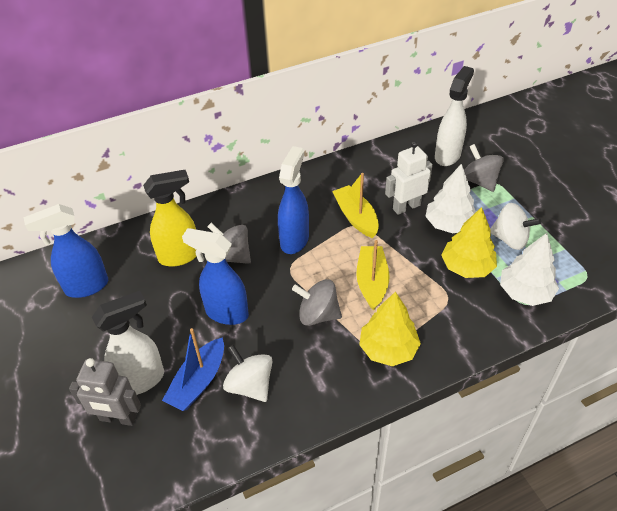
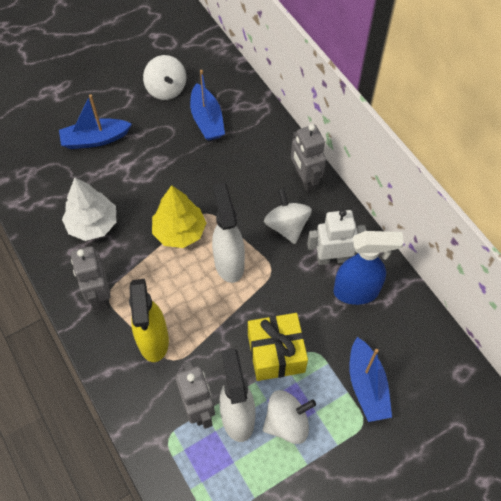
blue boat: 1 -> 3
blue spray bottle: 3 -> 1
grey robot: 1 -> 3
grey spinning top: 3 -> 0
white spinning top: 2 -> 3
white tree: 2 -> 1
yellow boat: 2 -> 0
yellow gift: 0 -> 1
yellow tree: 2 -> 1

